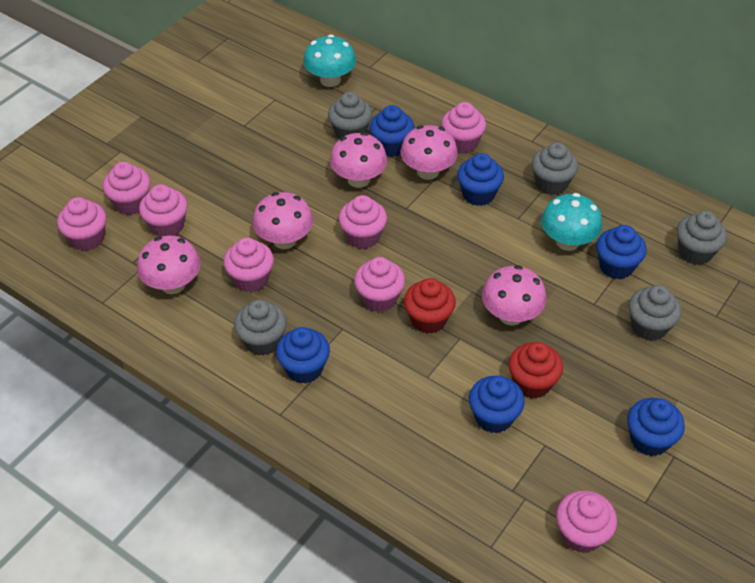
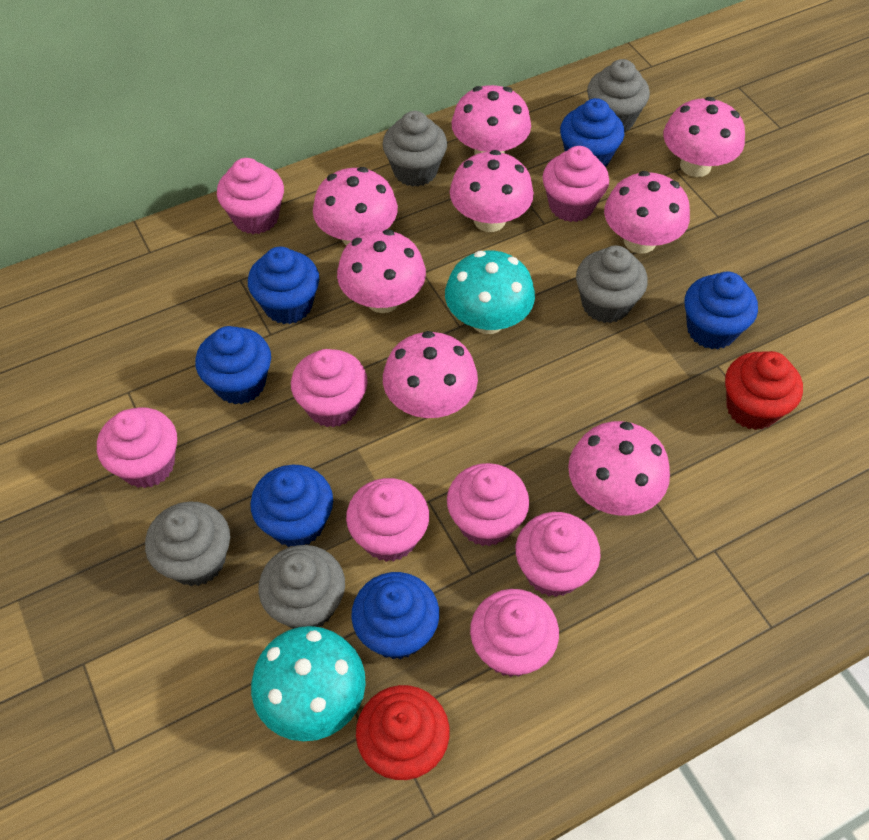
pink mushroom: 5 -> 8

